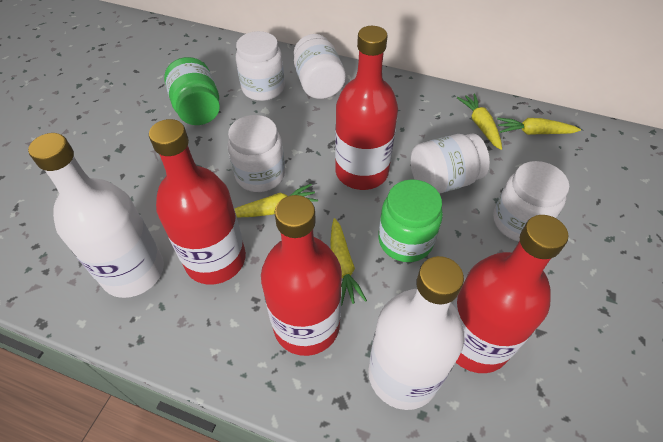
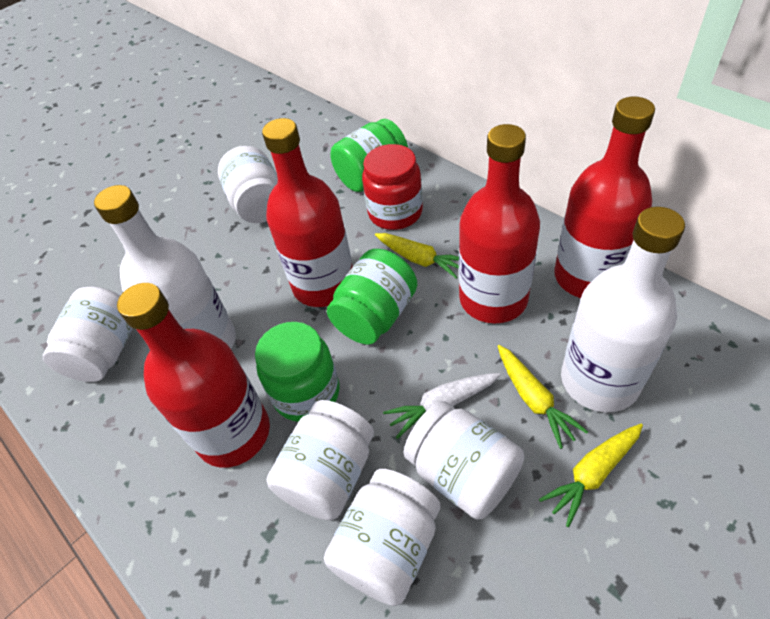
green jar: 2 -> 3
red jar: 0 -> 1
white carrot: 0 -> 1
yellow carrot: 4 -> 3

